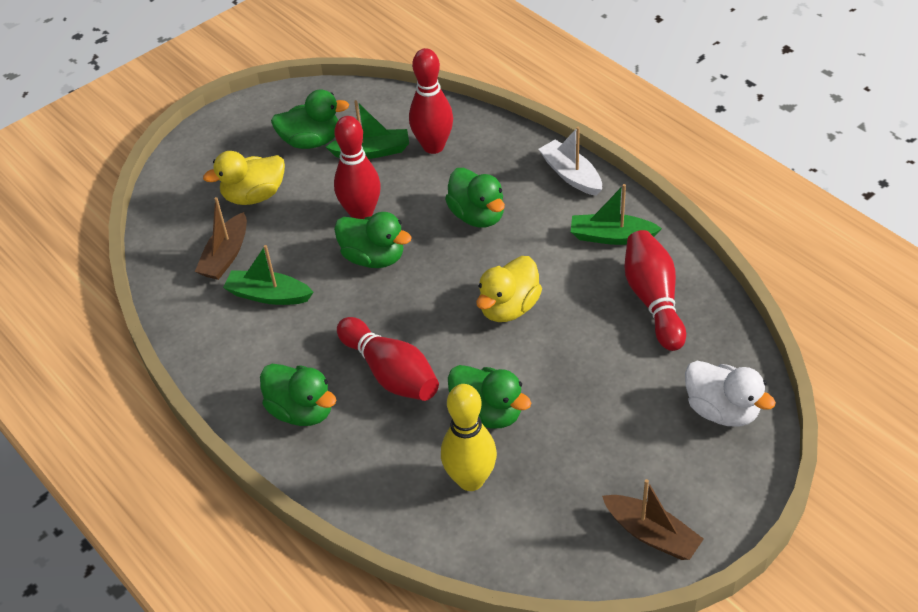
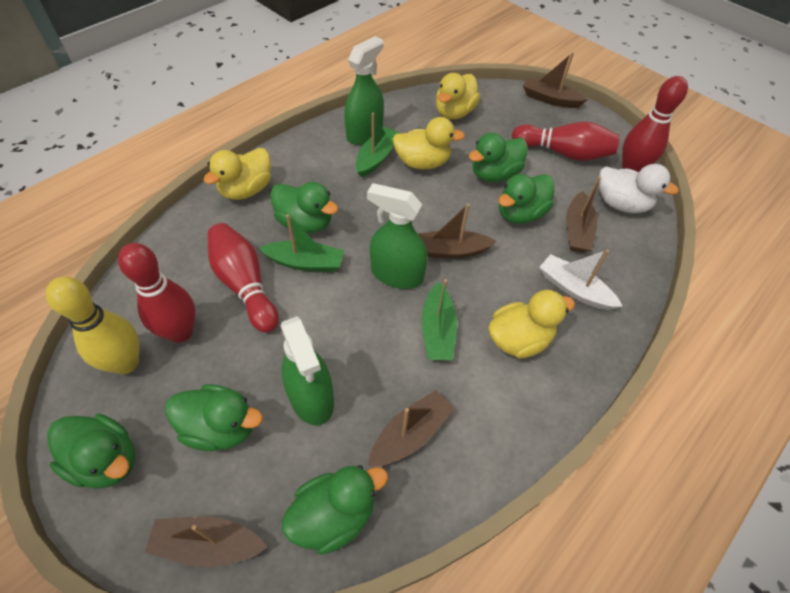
brown boat: 2 -> 5
green duck: 5 -> 6
green spray bottle: 0 -> 3
yellow duck: 2 -> 4

